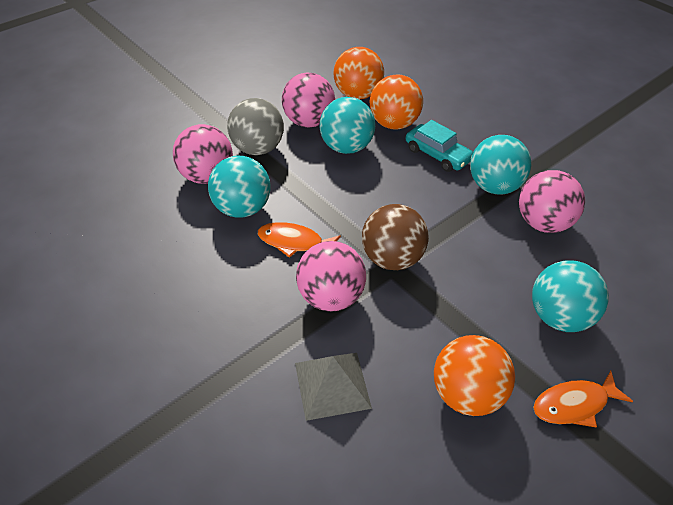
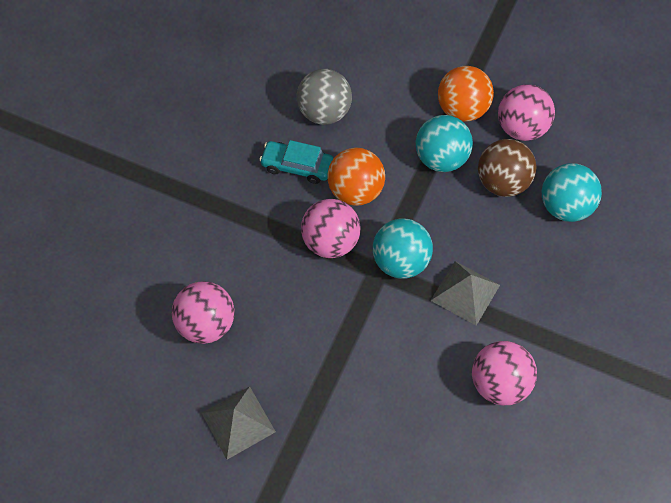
grey pyramid: 1 -> 2
orange ball: 3 -> 2
orange fish: 2 -> 0
turquoise ball: 4 -> 3

